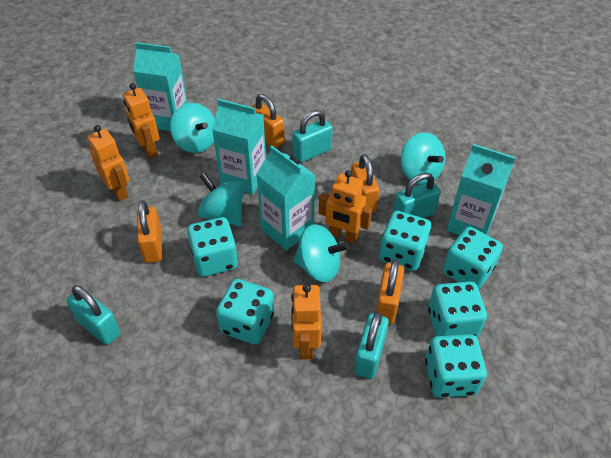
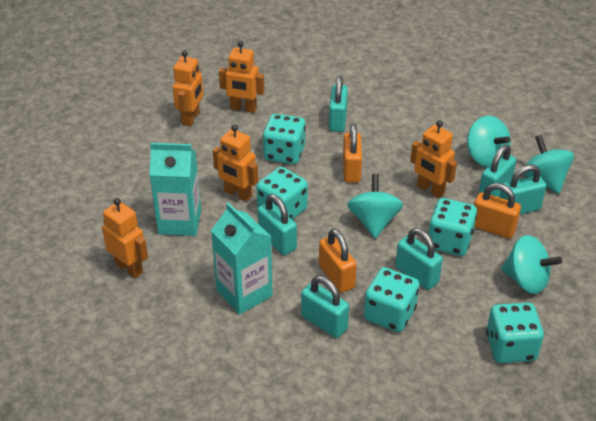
orange padlock: 4 -> 3
orange robot: 4 -> 5
turquoise carton: 4 -> 2
turquoise dice: 6 -> 5
turquoise padlock: 4 -> 6

